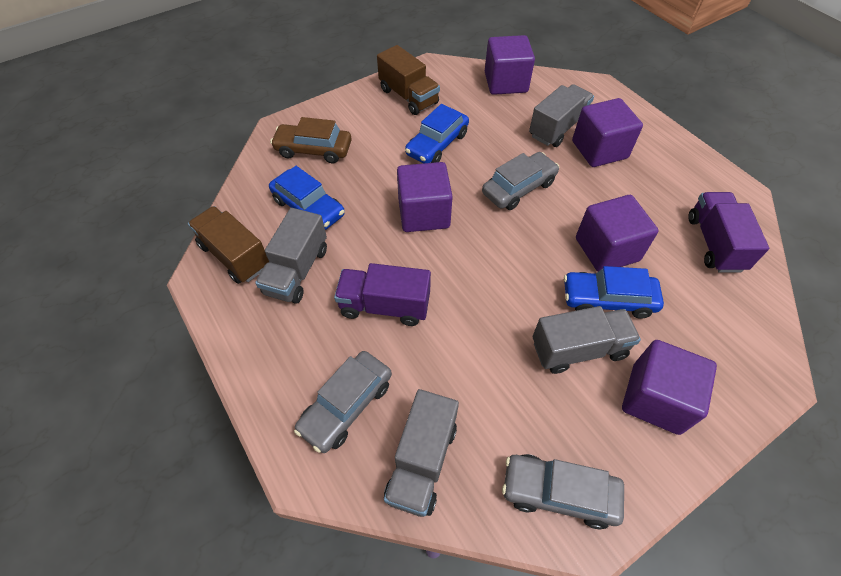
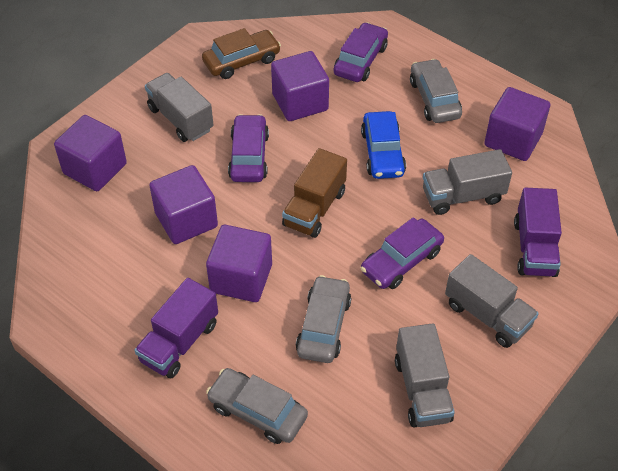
blue car: 3 -> 1
brown truck: 2 -> 1
purple car: 0 -> 3

